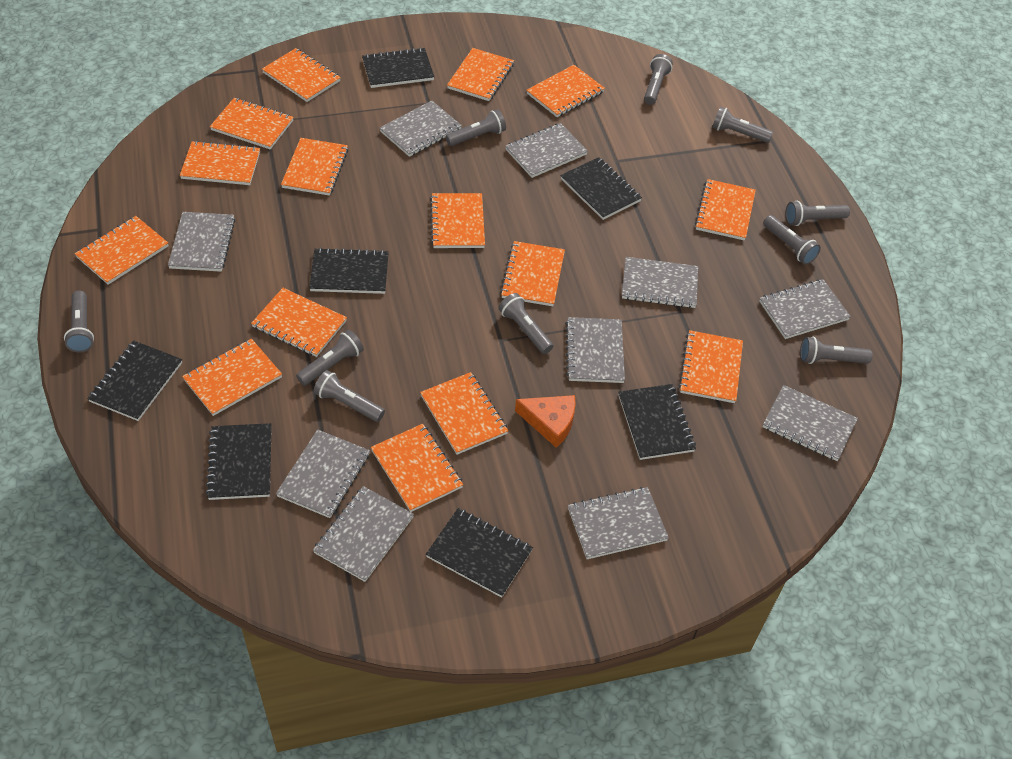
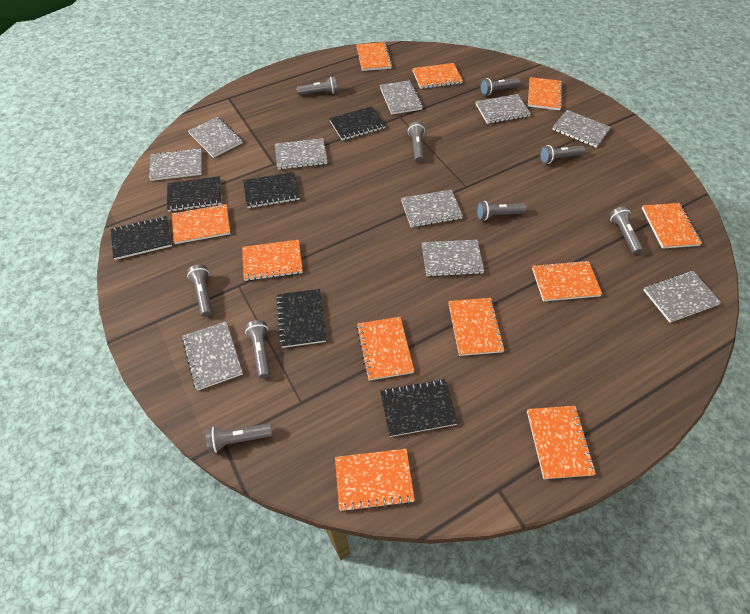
black notebook: 7 -> 6
grey flashlight: 10 -> 9
orange cheese: 1 -> 0
orange notebook: 15 -> 11

